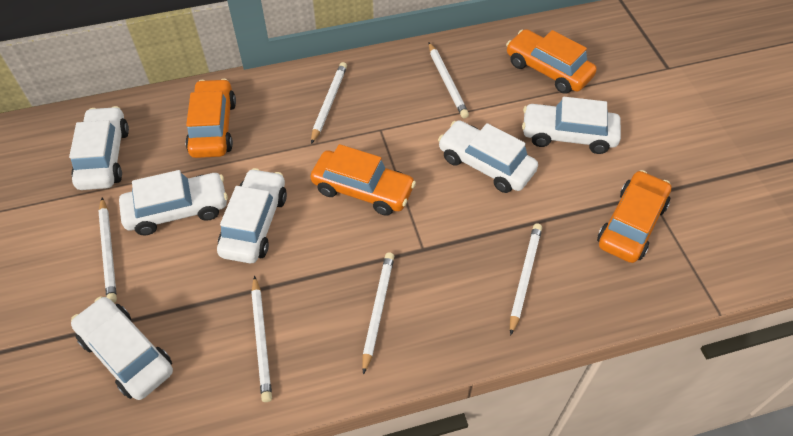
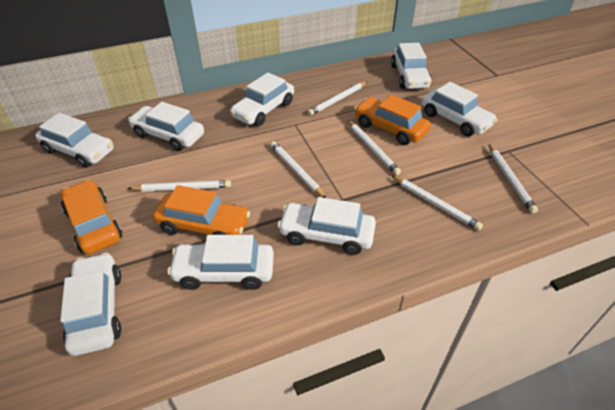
orange car: 4 -> 3
white car: 6 -> 8

